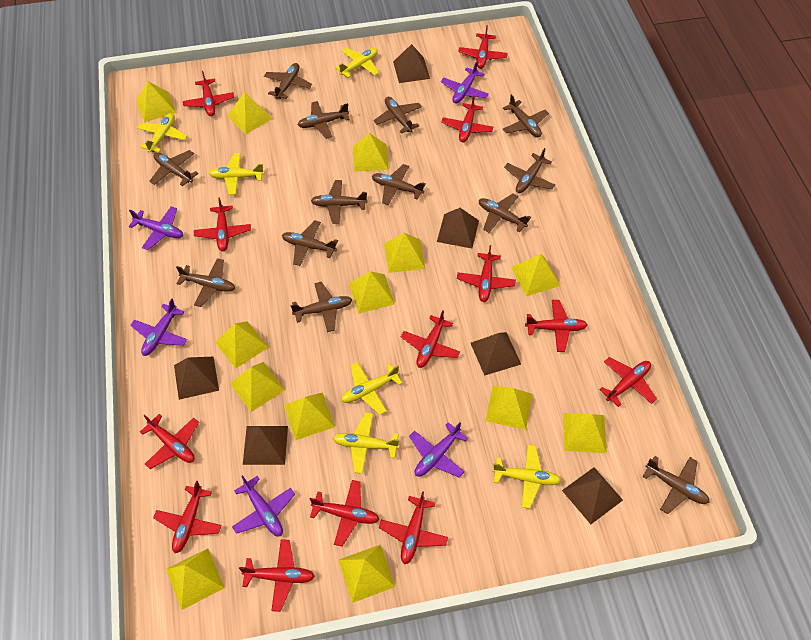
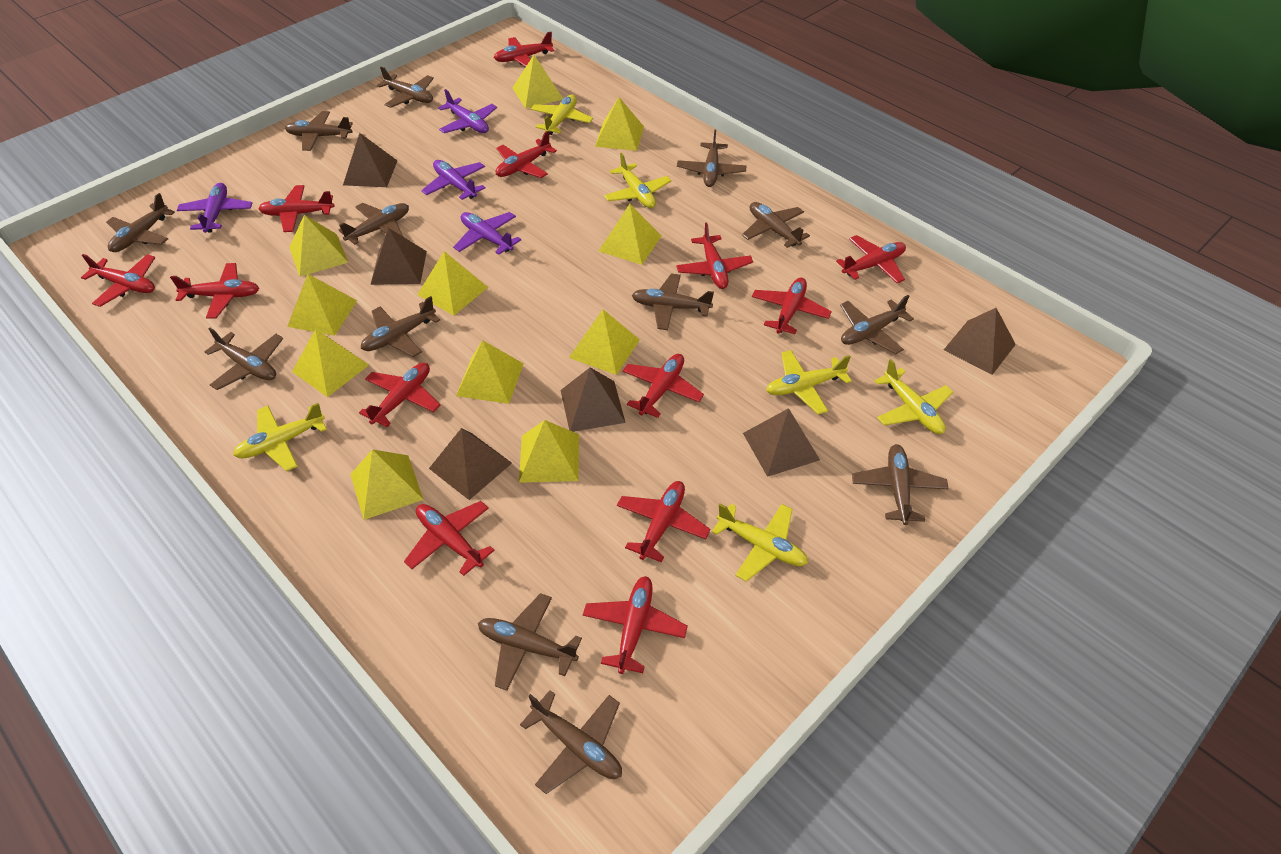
purple plane: 5 -> 4
yellow pyramid: 13 -> 11

